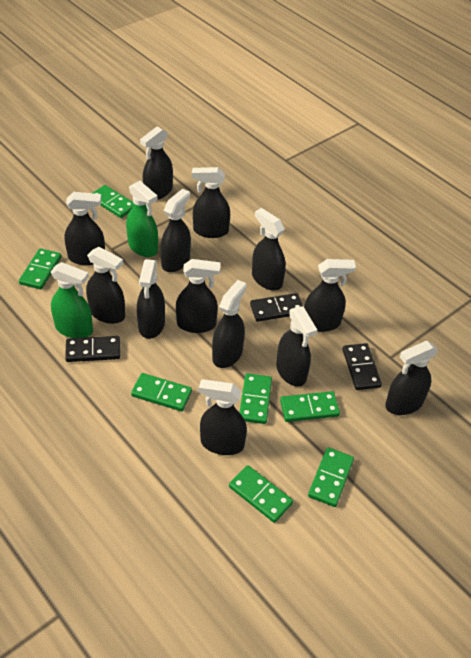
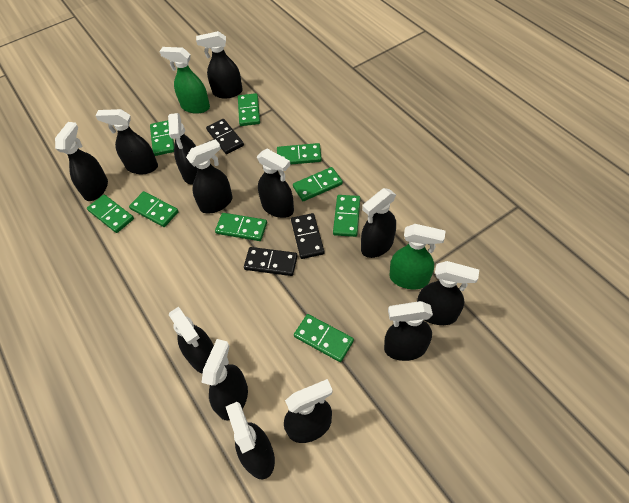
green domino: 7 -> 9

